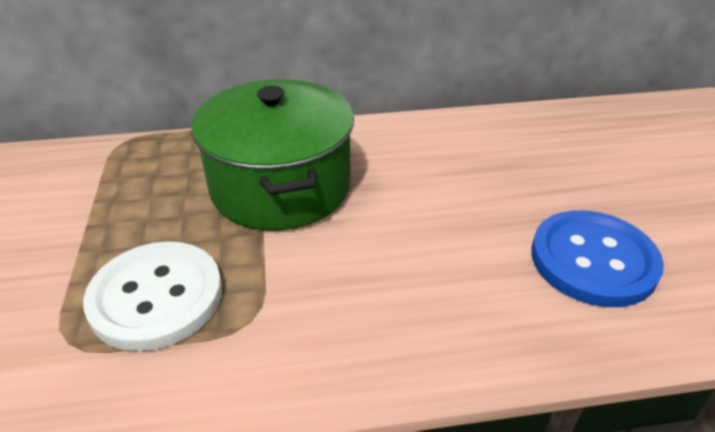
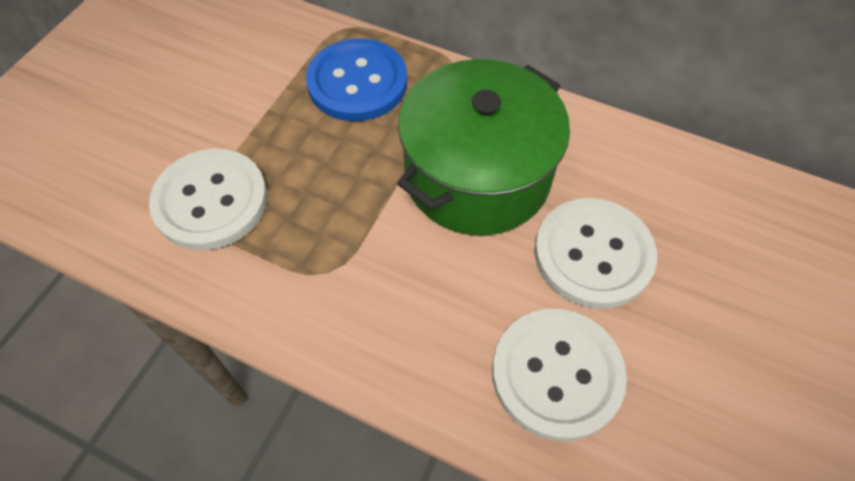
white button: 1 -> 3

